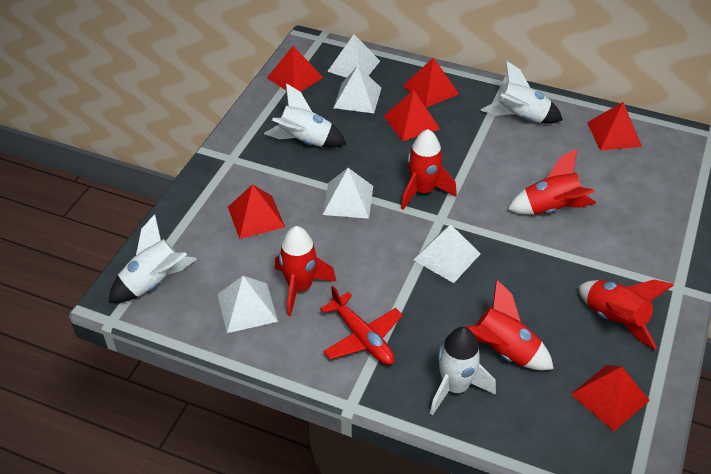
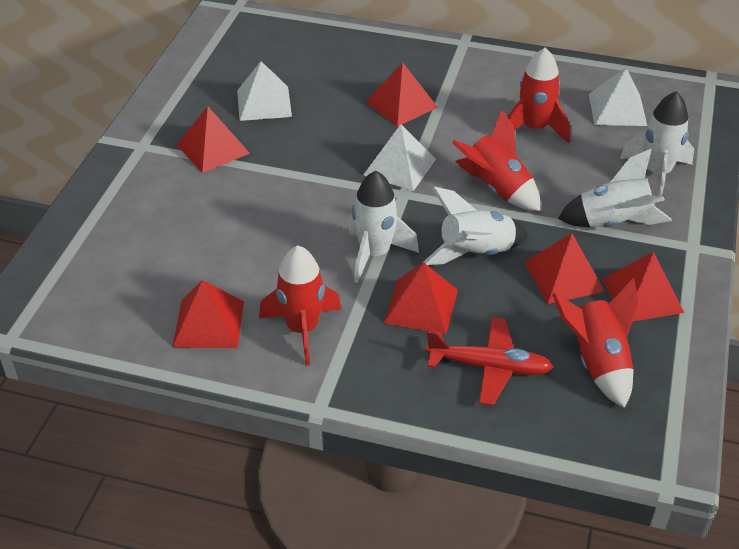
red rocket: 5 -> 4
white pyramid: 5 -> 3

